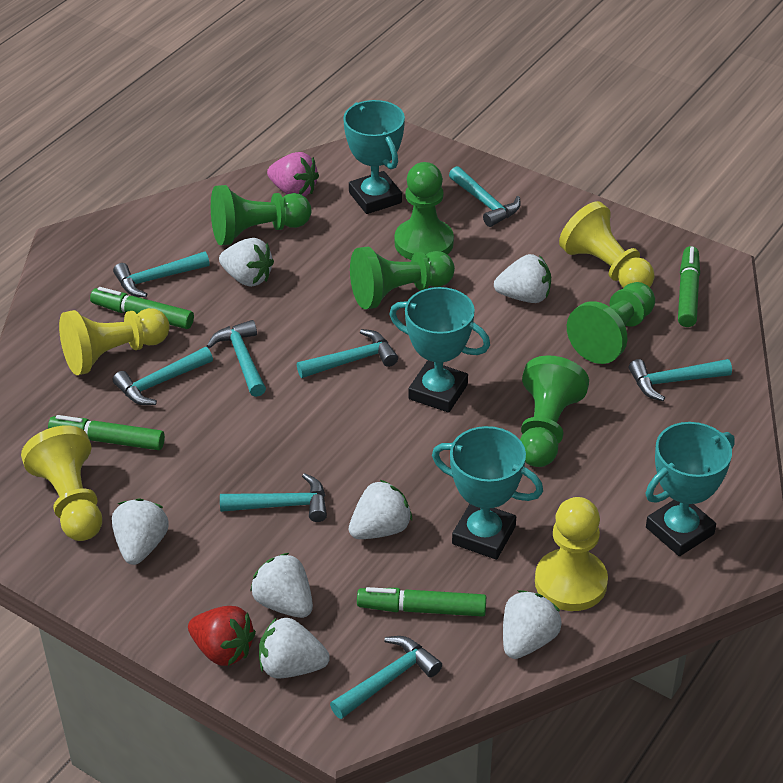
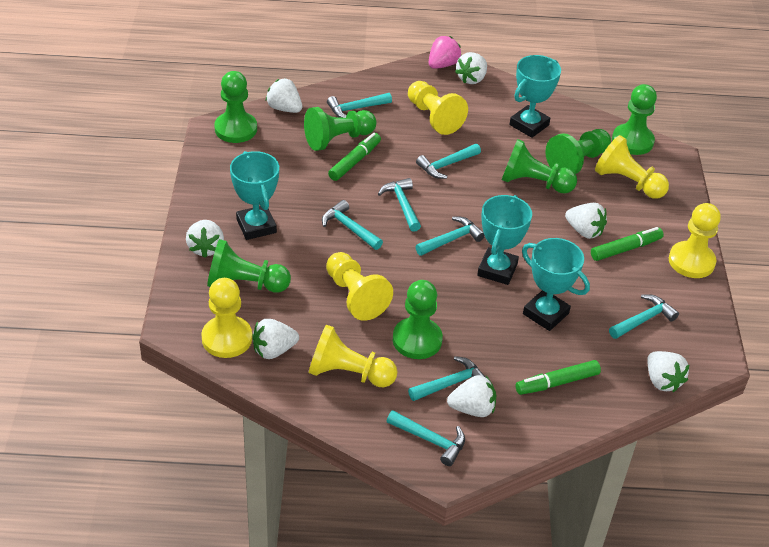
green marker: 4 -> 3
green pawn: 5 -> 7
red strawberry: 1 -> 0
yellow pawn: 4 -> 6

